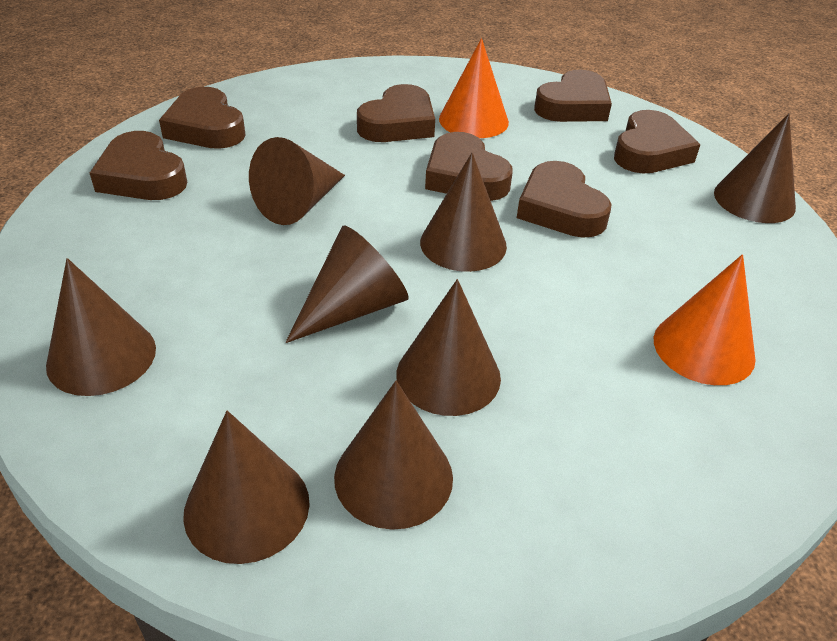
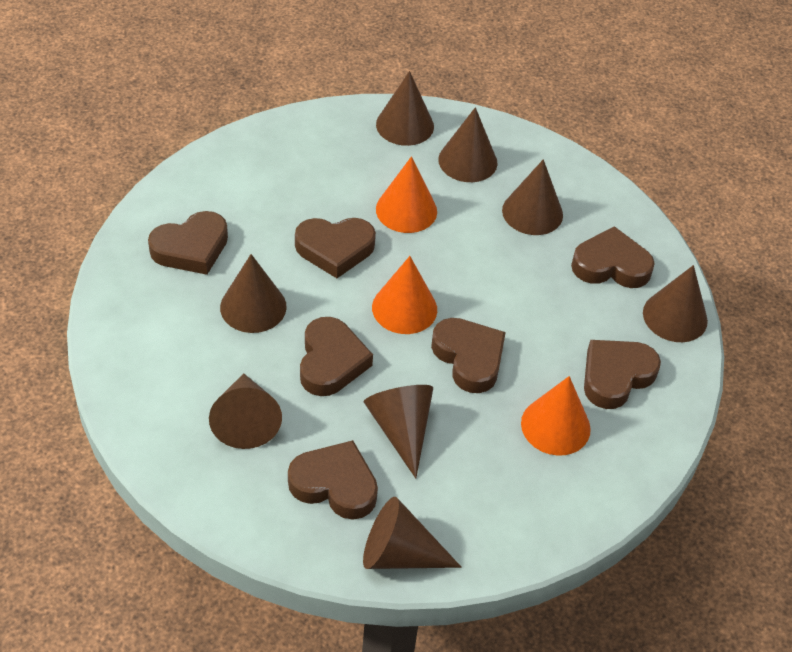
orange cone: 2 -> 3

